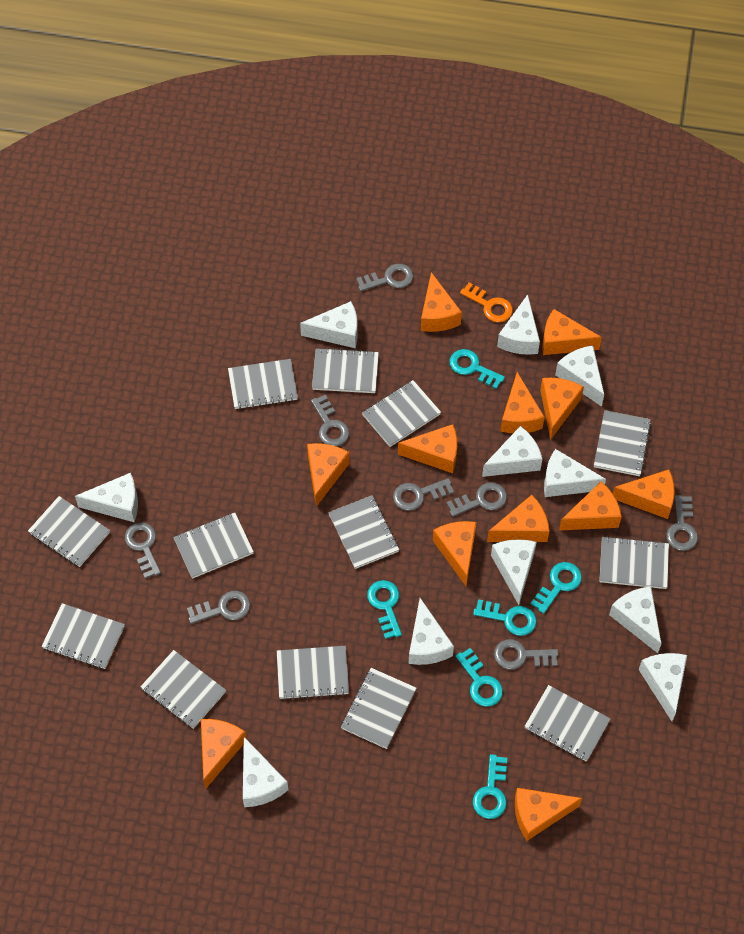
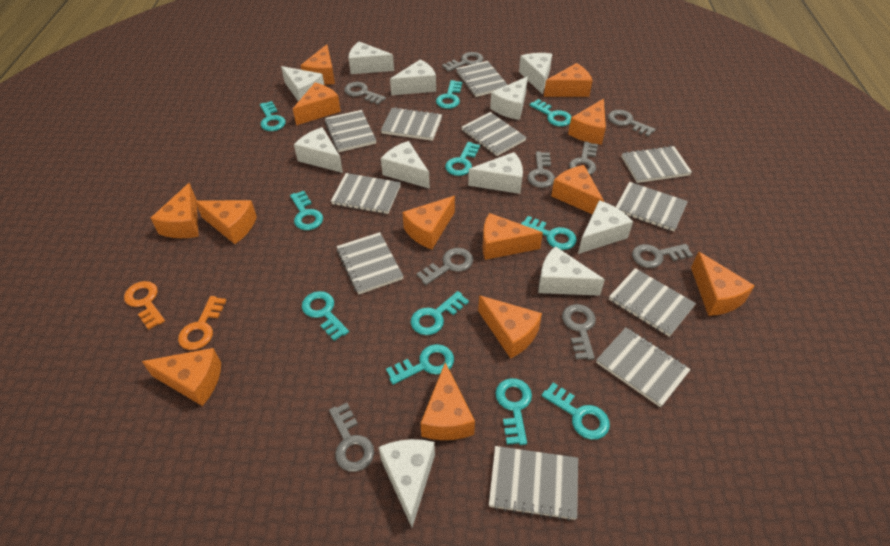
grey key: 8 -> 9
grey notebook: 13 -> 11
orange cheese: 12 -> 13
orange key: 1 -> 2
turquoise key: 6 -> 11

